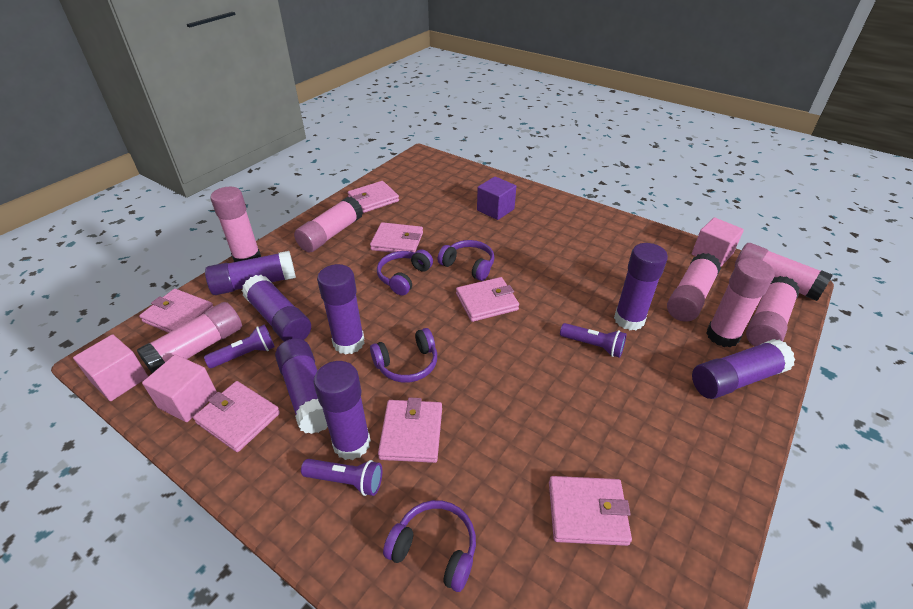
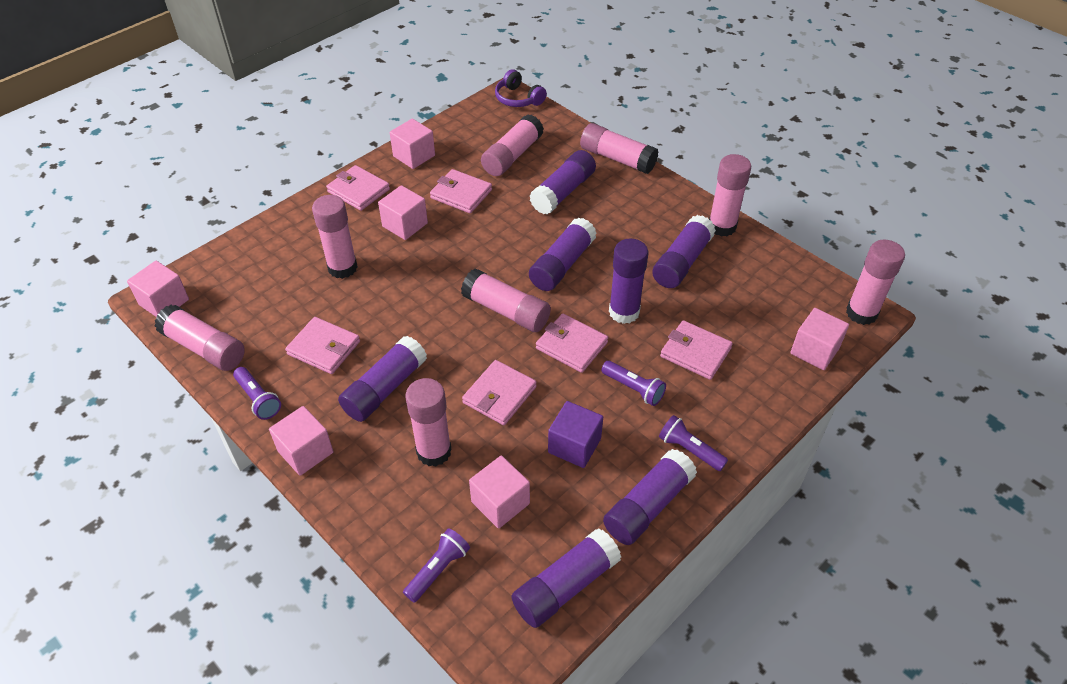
pink cube: 3 -> 6
pink glue stick: 7 -> 8
pink wallet: 7 -> 6
purple flashlight: 3 -> 4
purple headphones: 4 -> 1

